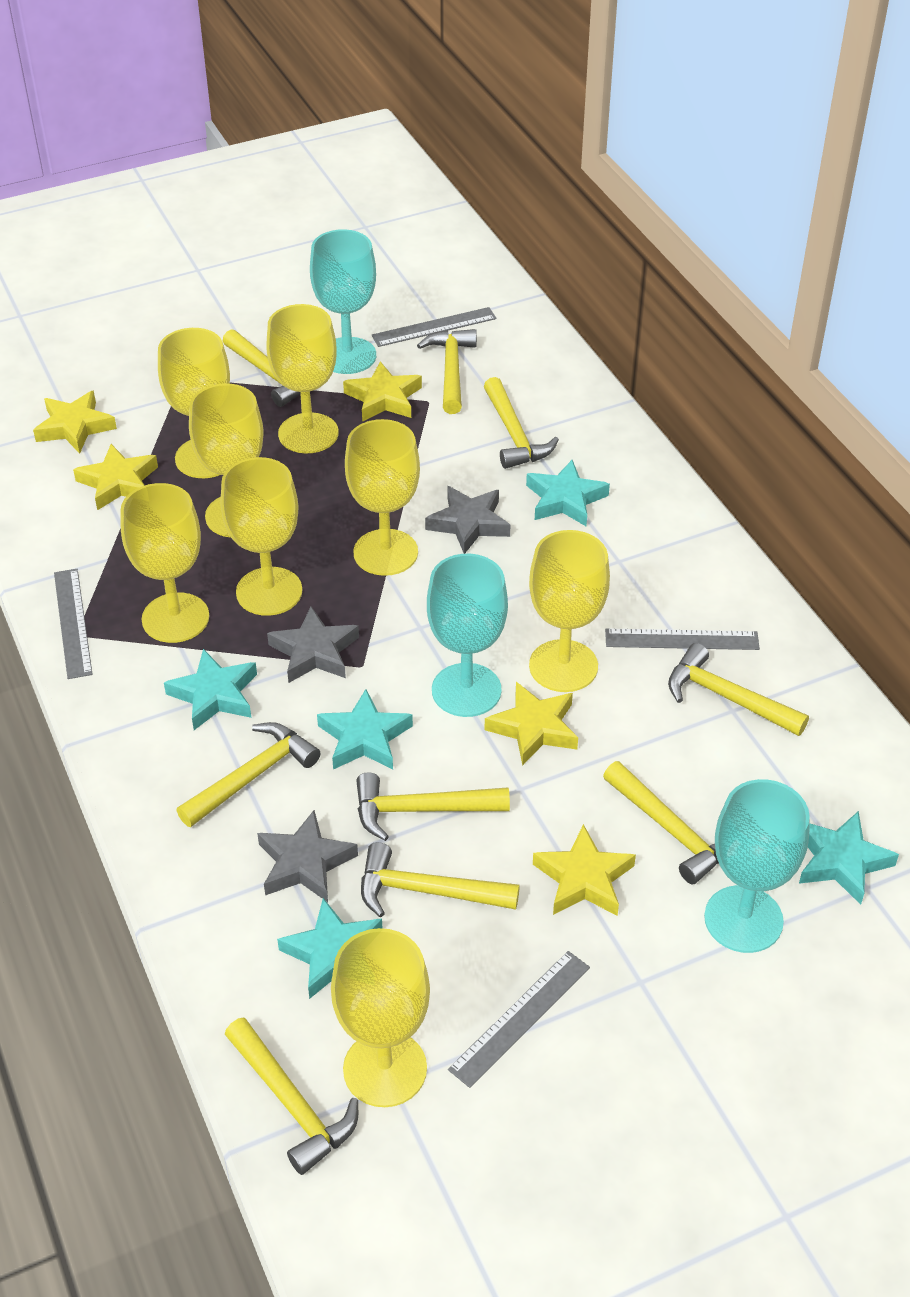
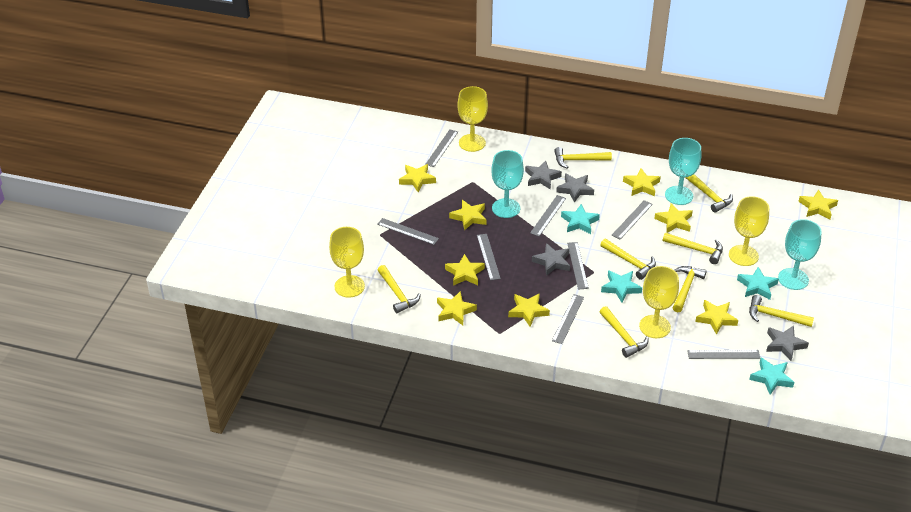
grey ruler: 4 -> 8
grey star: 3 -> 4
turquoise star: 5 -> 4
yellow goblet: 8 -> 4
yellow hammer: 9 -> 8
yellow star: 5 -> 9

